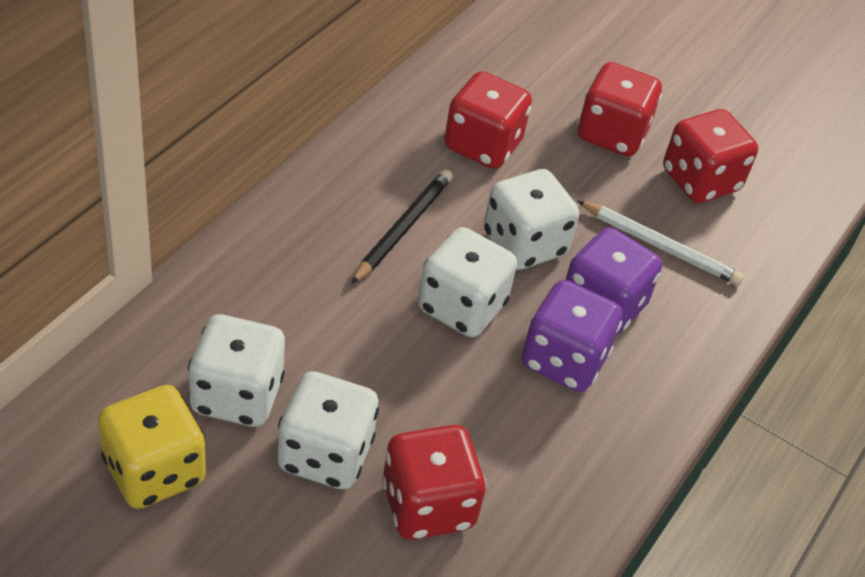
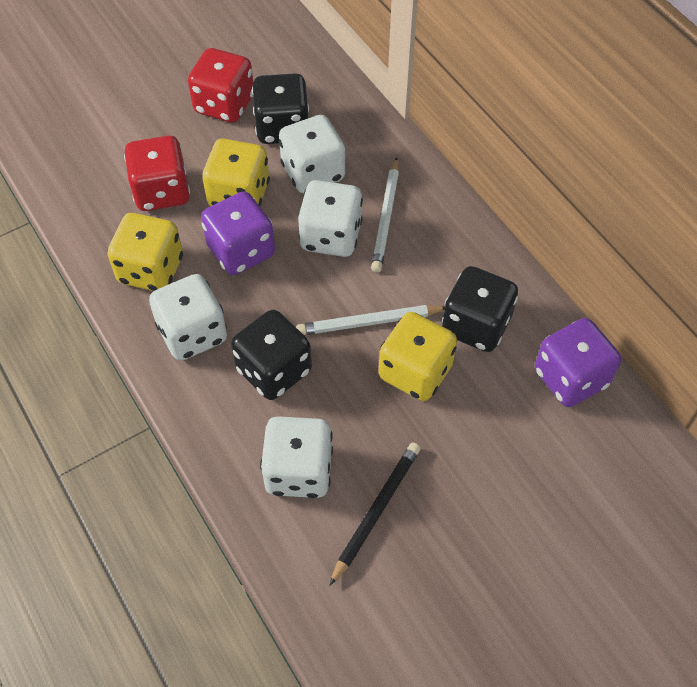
black dice: 0 -> 3
red dice: 4 -> 2
white pencil: 1 -> 2
yellow dice: 1 -> 3

